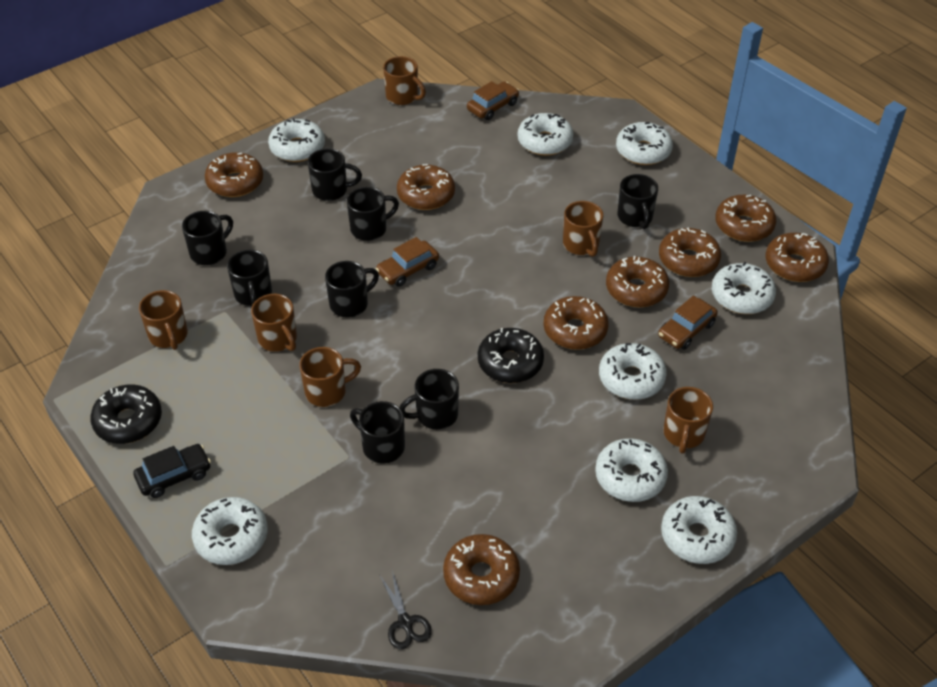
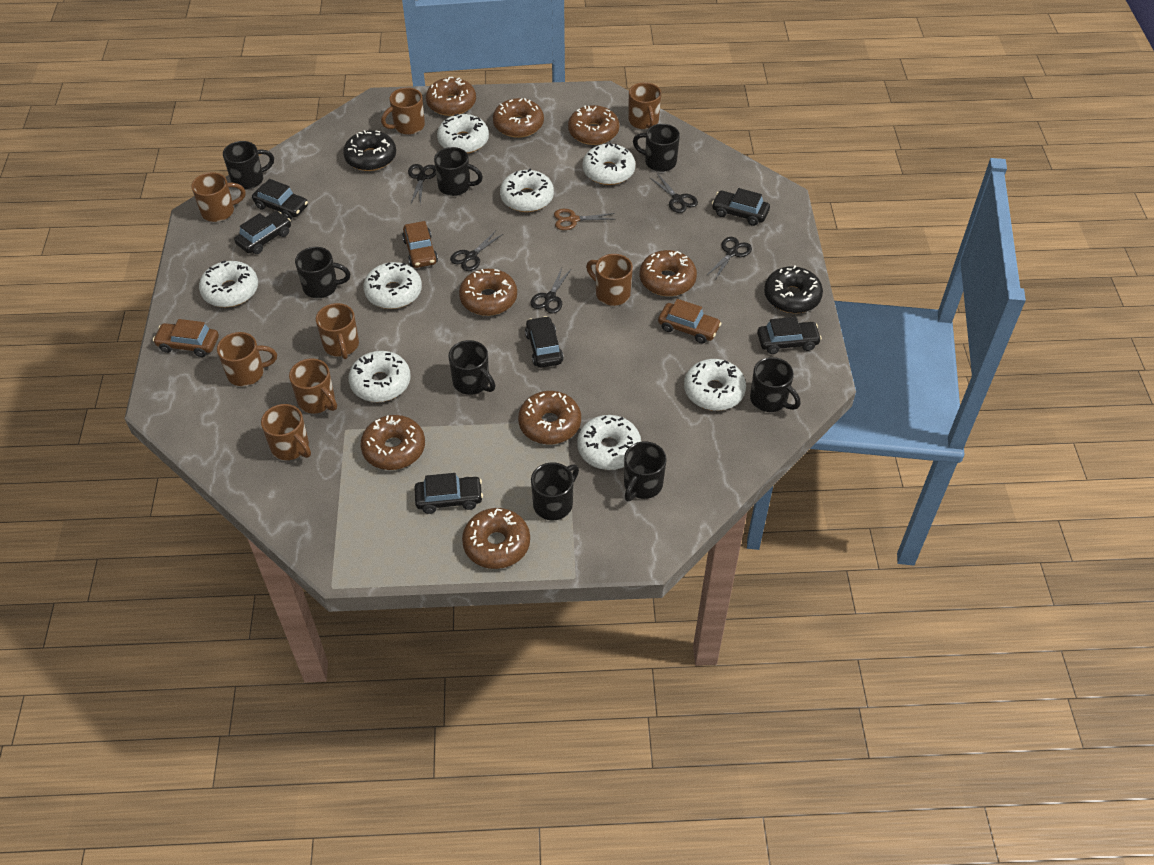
black car: 1 -> 6
black scissors: 1 -> 5
brown mug: 6 -> 8
brown scissors: 0 -> 1

